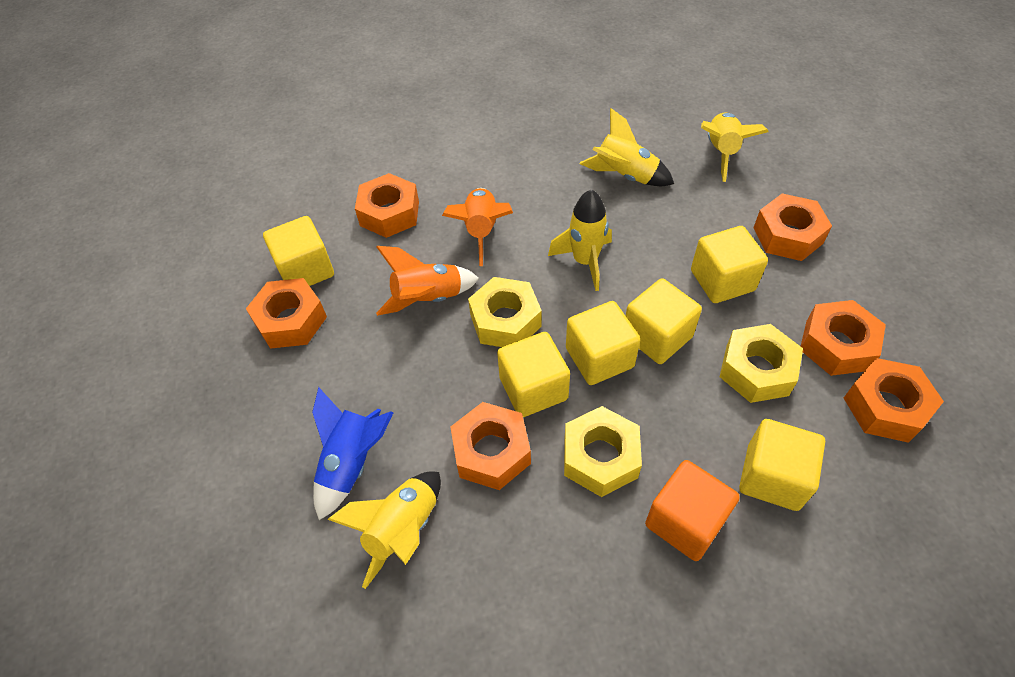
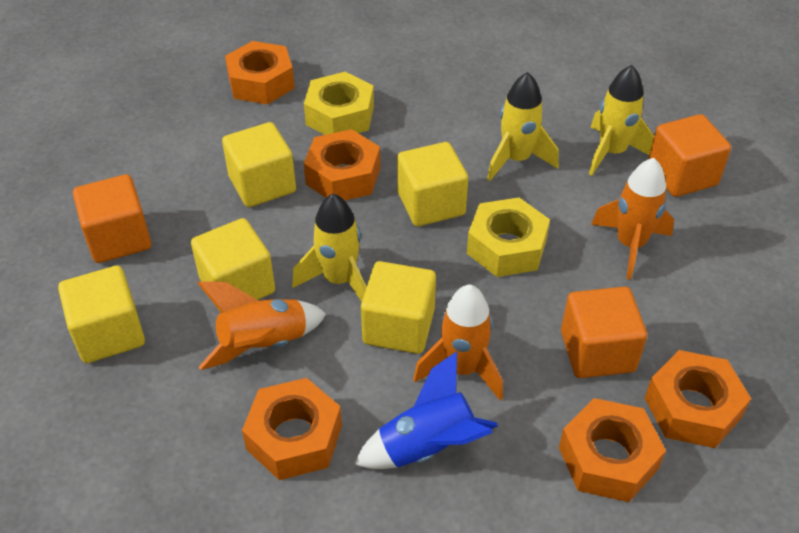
orange cube: 1 -> 3
orange nut: 6 -> 5
orange rocket: 2 -> 3
yellow cube: 6 -> 5
yellow nut: 3 -> 2
yellow rocket: 4 -> 3

